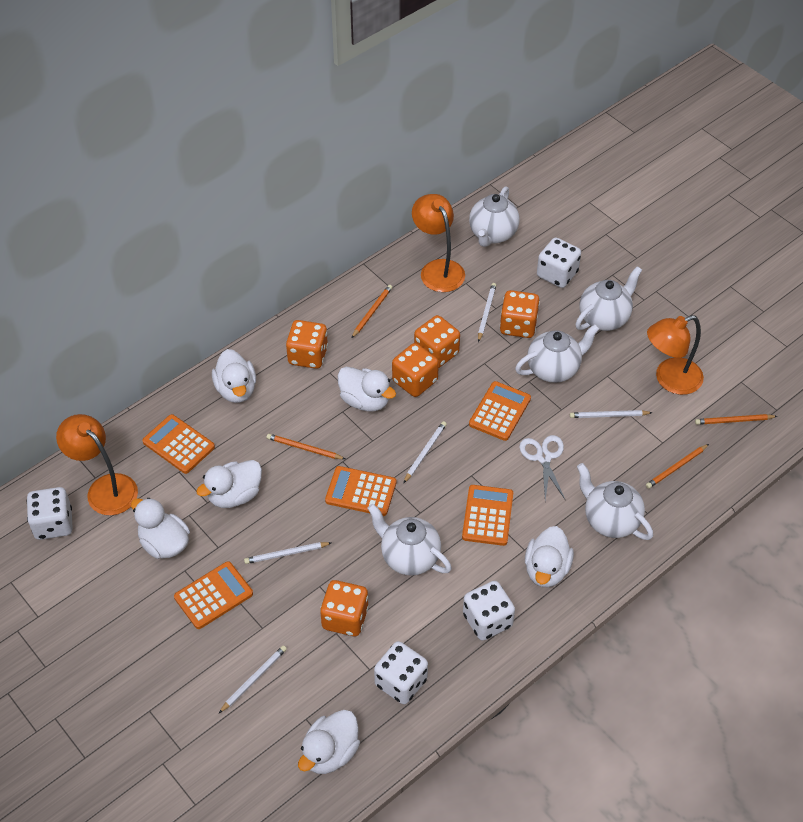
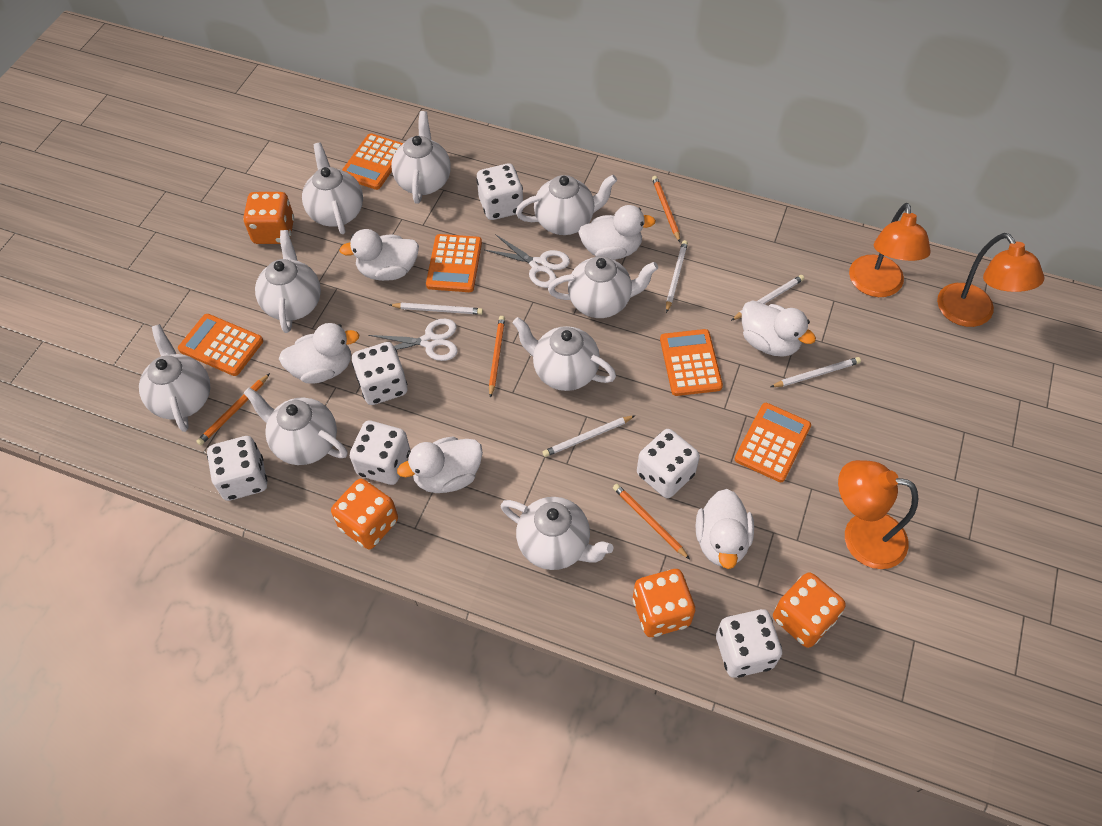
orange dice: 5 -> 4
white dice: 4 -> 6
white scissors: 1 -> 2
white teapot: 5 -> 9

